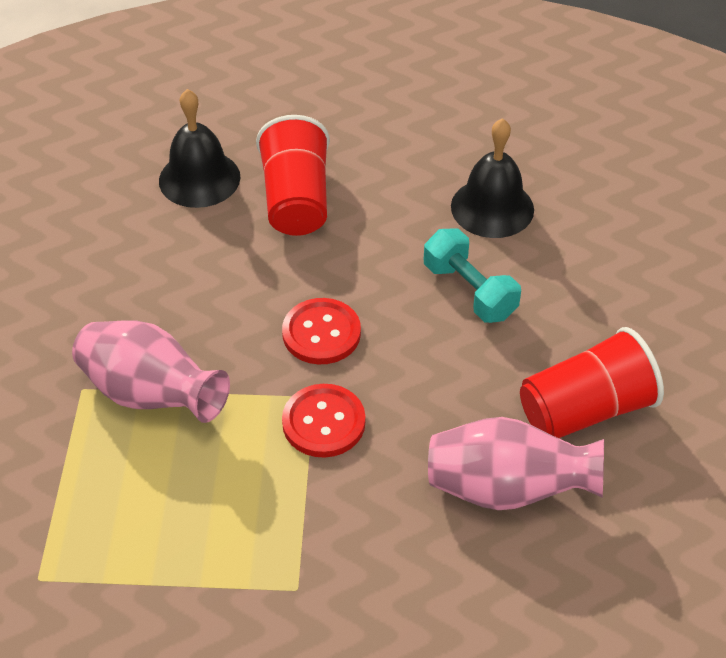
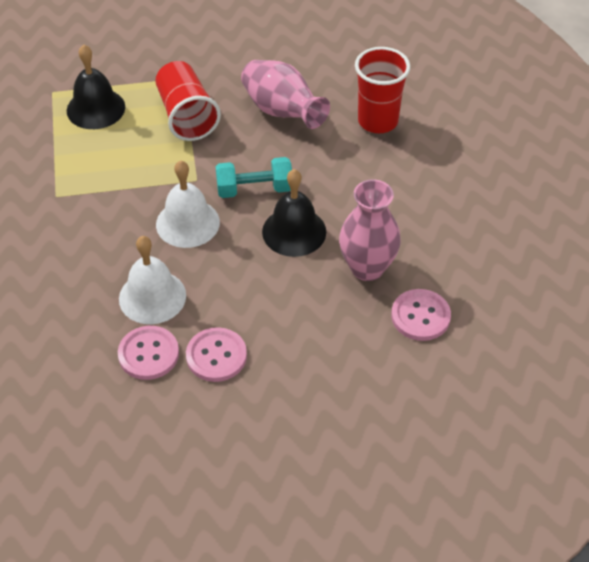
pink button: 0 -> 3
red button: 2 -> 0
white bell: 0 -> 2

